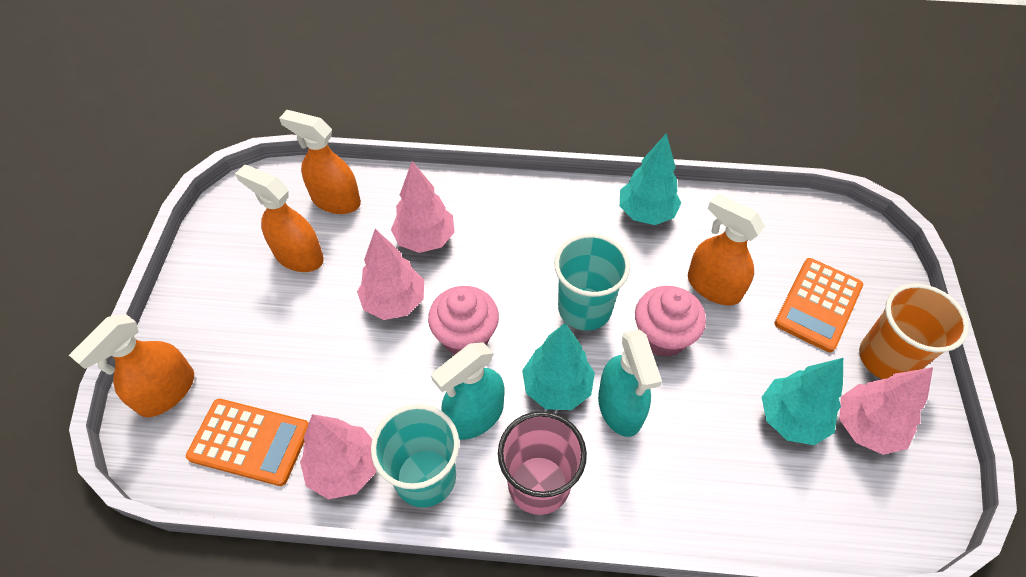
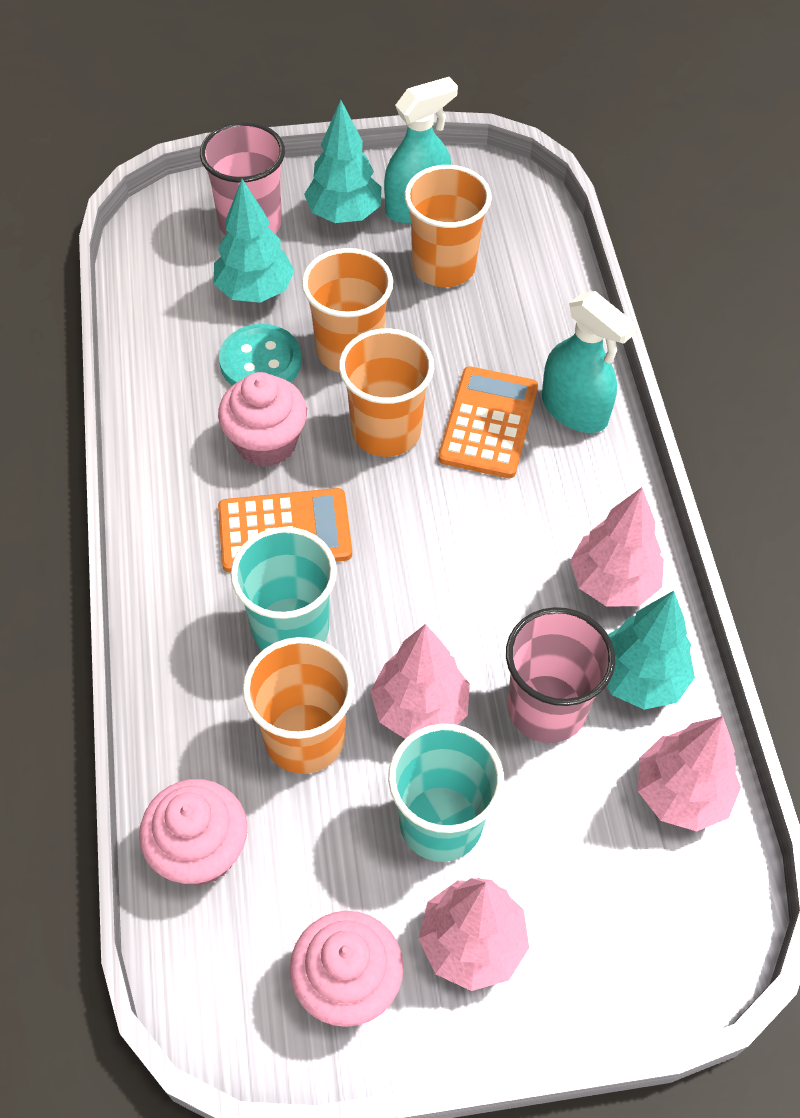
orange cup: 1 -> 4
orange spray bottle: 4 -> 0
pink cup: 1 -> 2
pink cupcake: 2 -> 3
turquoise button: 0 -> 1

